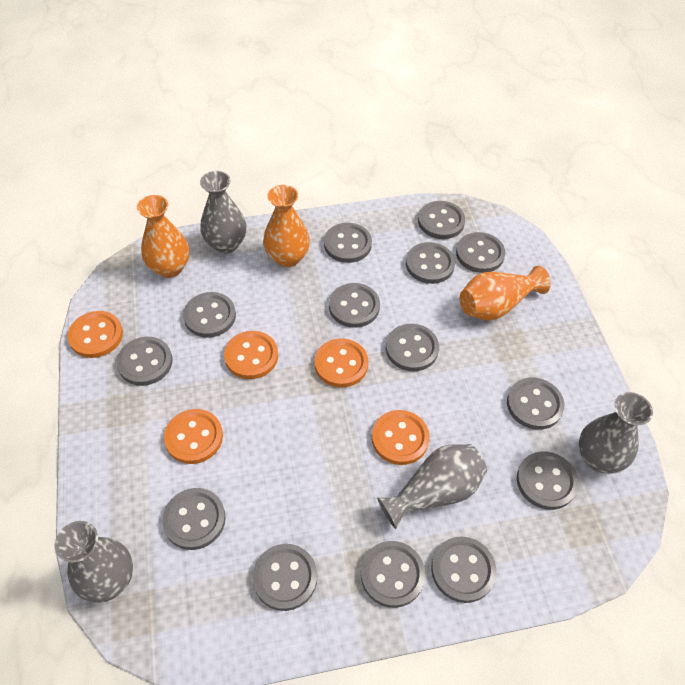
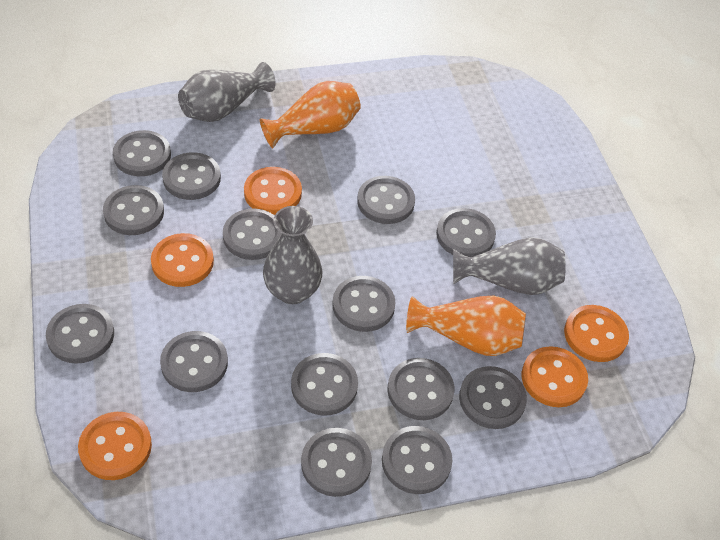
grey vase: 4 -> 3
orange vase: 3 -> 2

